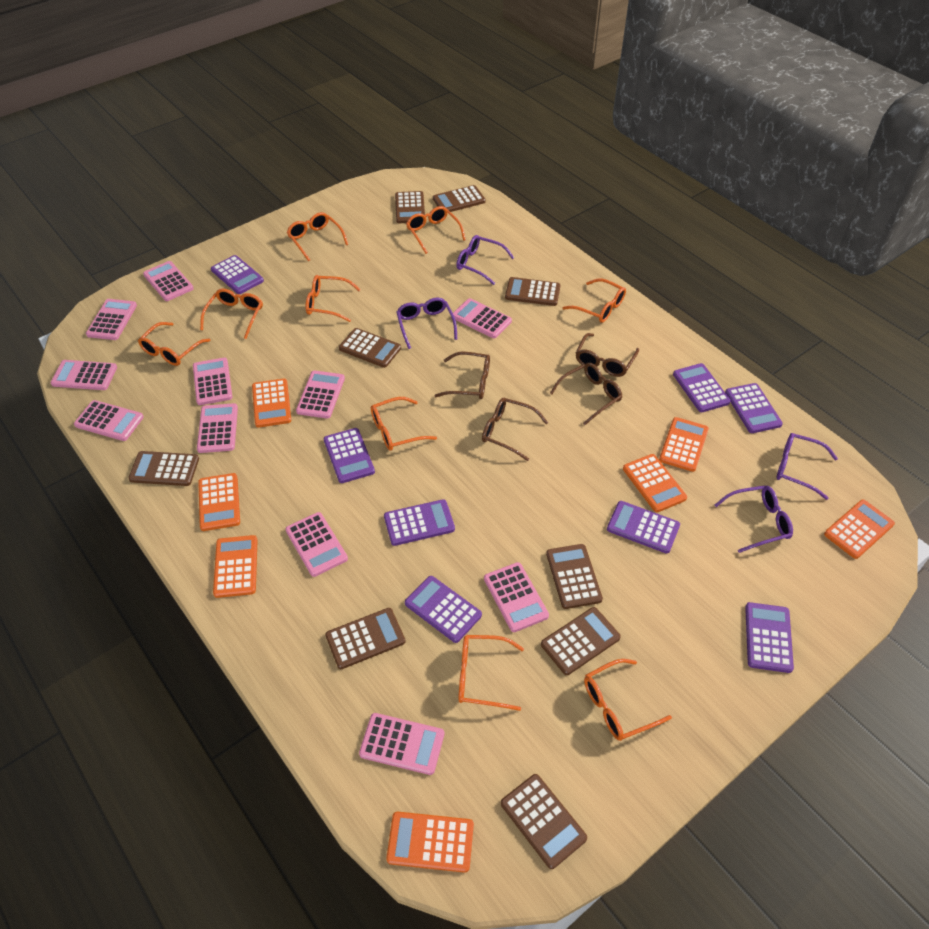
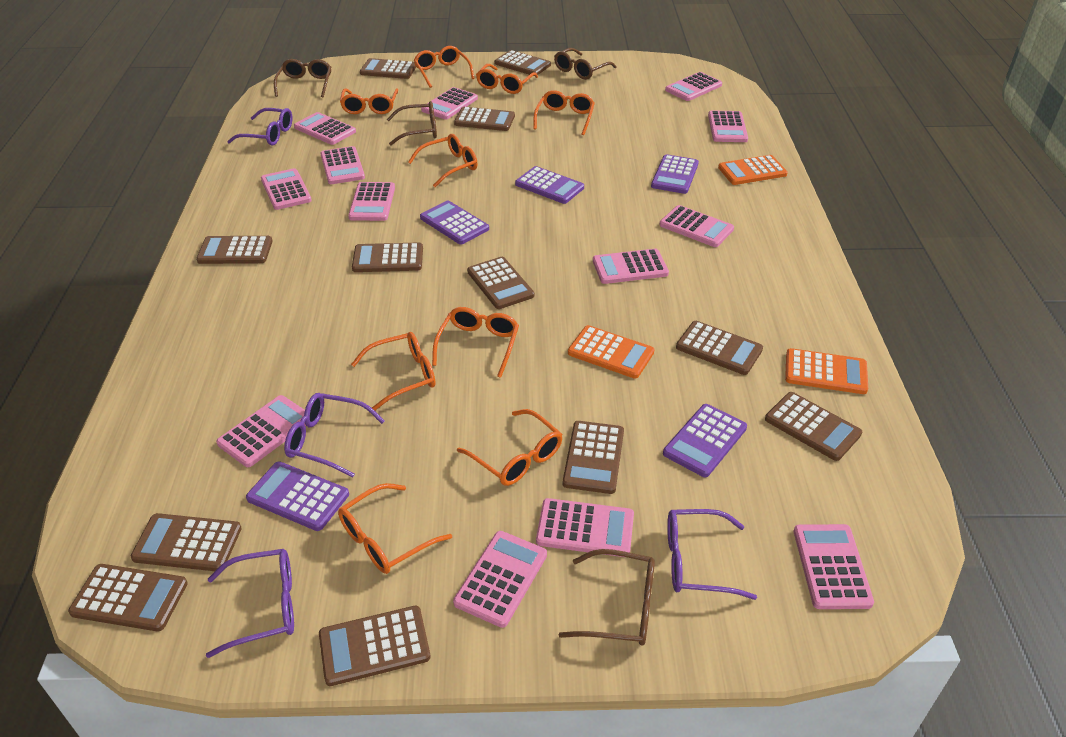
brown calculator: 9 -> 12
orange calculator: 7 -> 3
pink calculator: 11 -> 13
purple calculator: 8 -> 5

